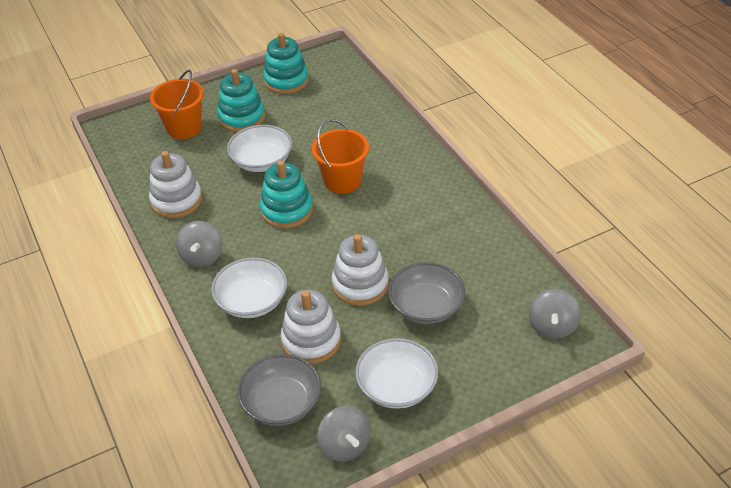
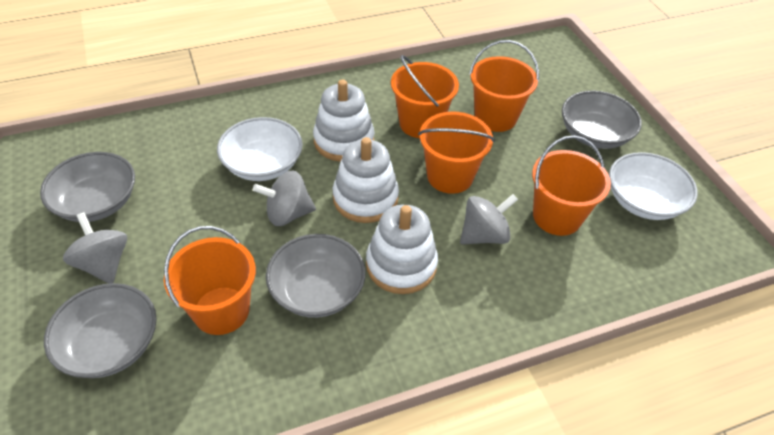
grey bowl: 2 -> 4
orange bucket: 2 -> 5
turquoise stacking toy: 3 -> 0
white bowl: 3 -> 2

